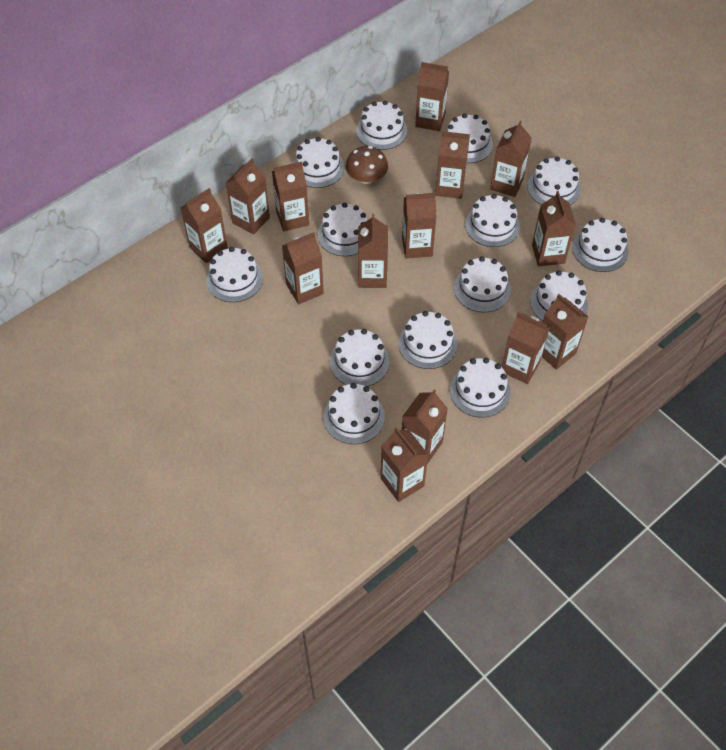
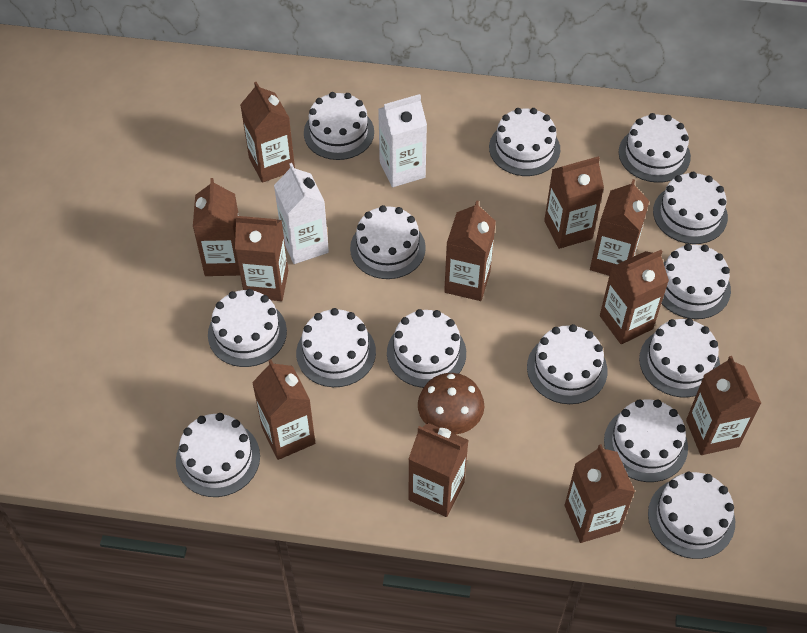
brown carton: 14 -> 11
white carton: 0 -> 2

